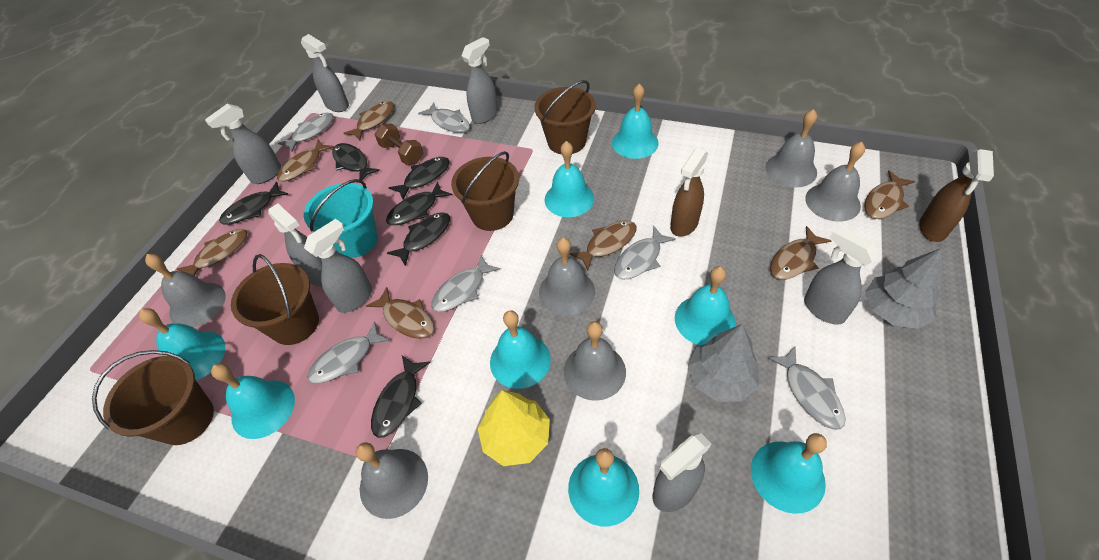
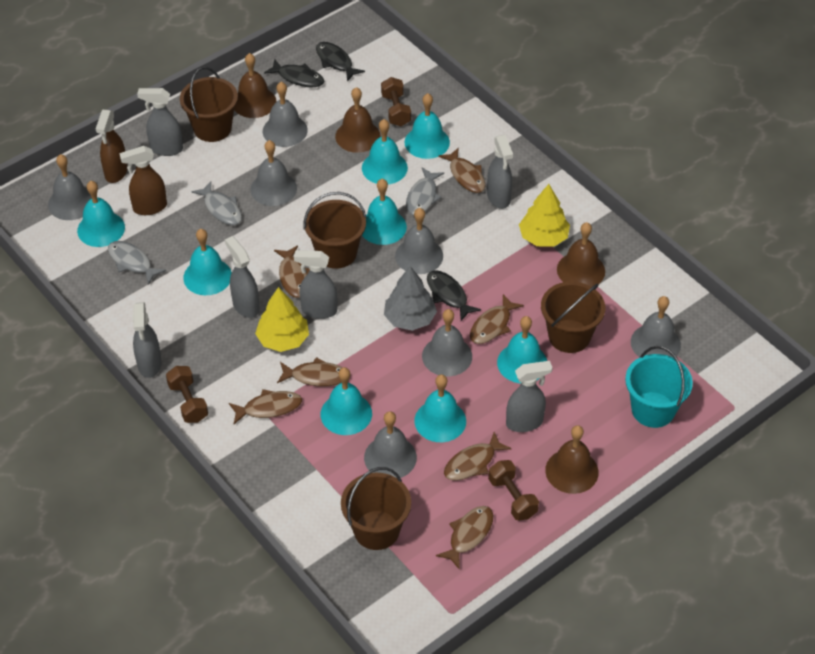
black fish: 6 -> 3
brown bell: 0 -> 4
brown dumbbell: 1 -> 3
grey bell: 6 -> 7
grey fish: 6 -> 3
grey spray bottle: 7 -> 6
grey tree: 2 -> 1
yellow tree: 1 -> 2

